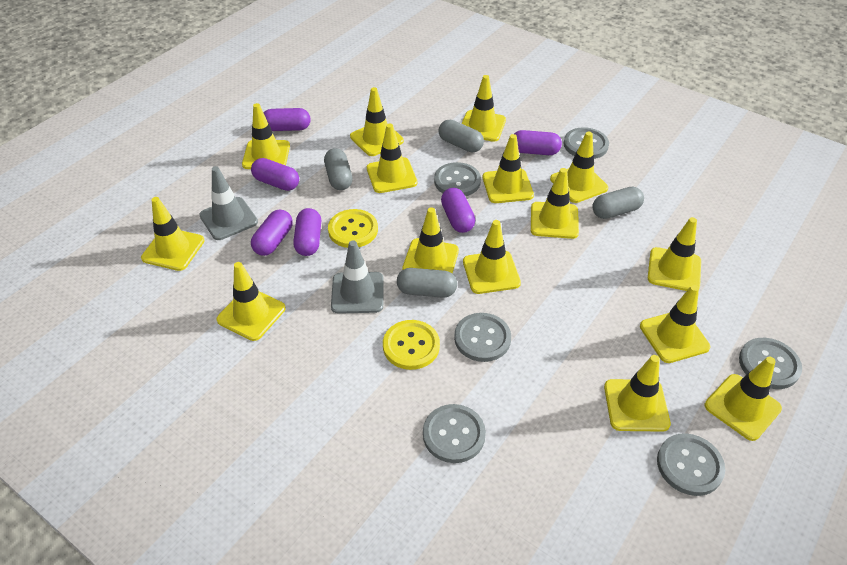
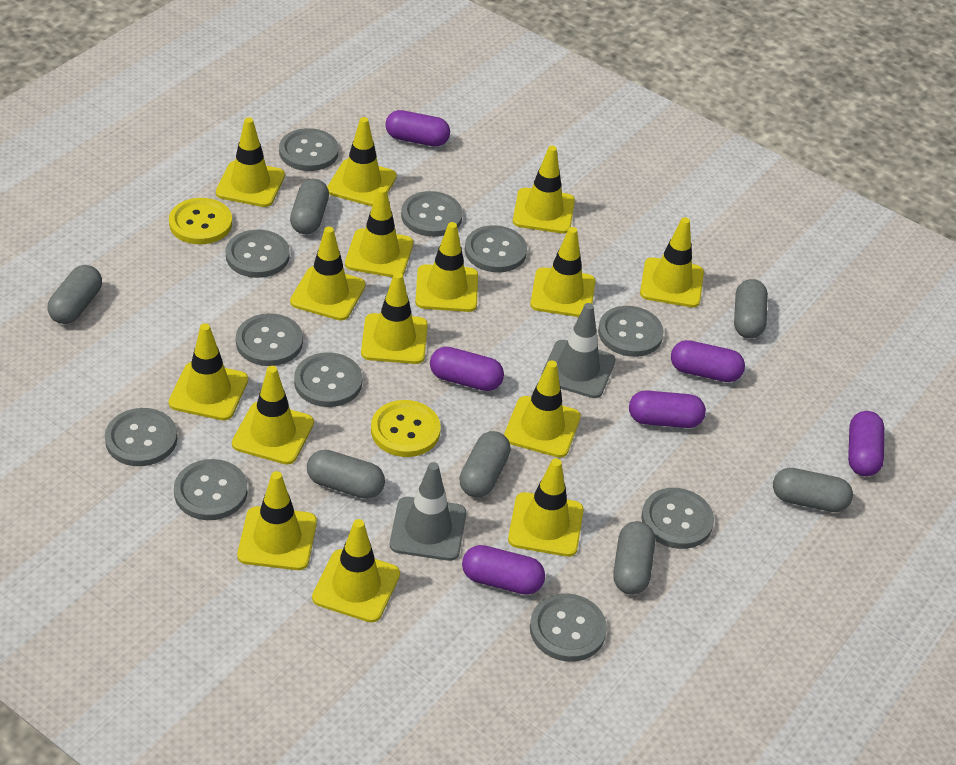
grey button: 6 -> 11
grey capsule: 4 -> 7

